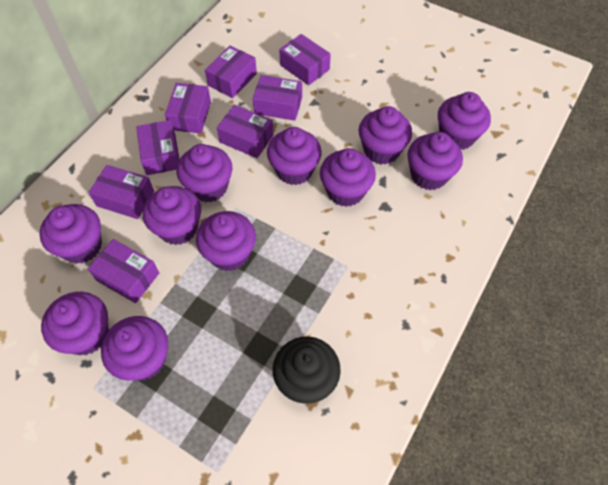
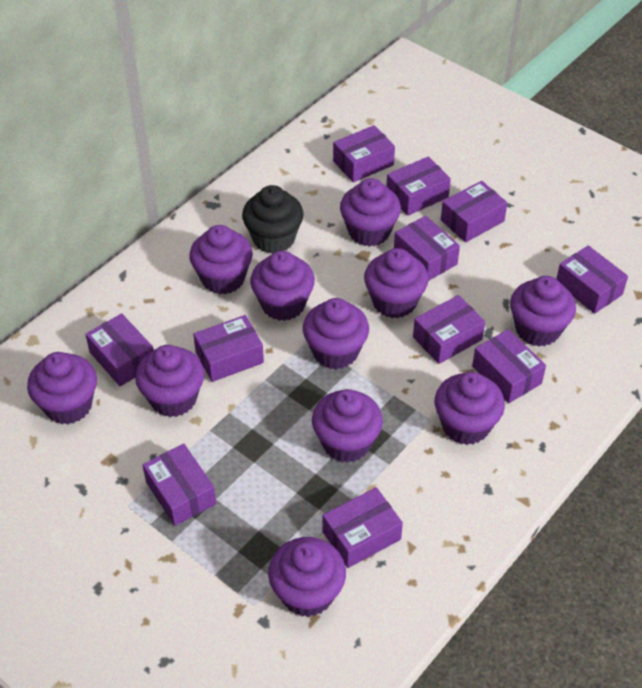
purple box: 8 -> 11

